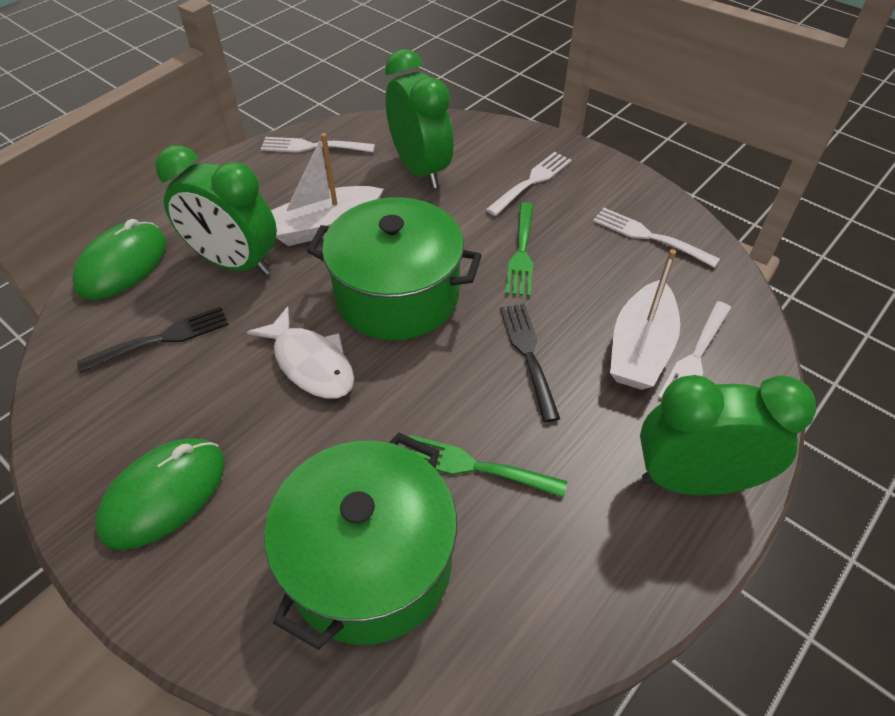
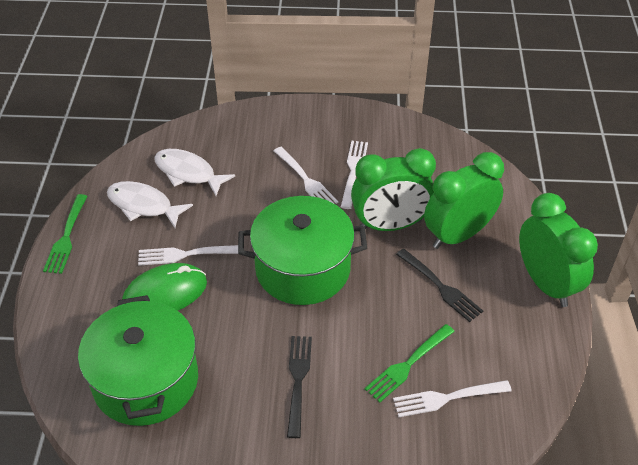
green mouse: 2 -> 1
white boat: 2 -> 0
white fish: 1 -> 2

